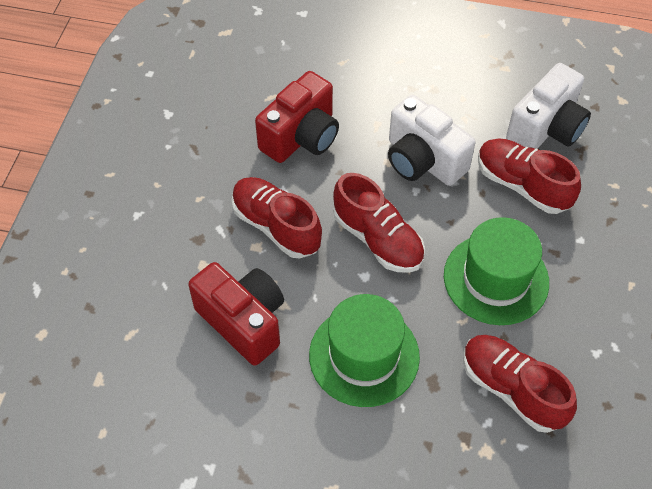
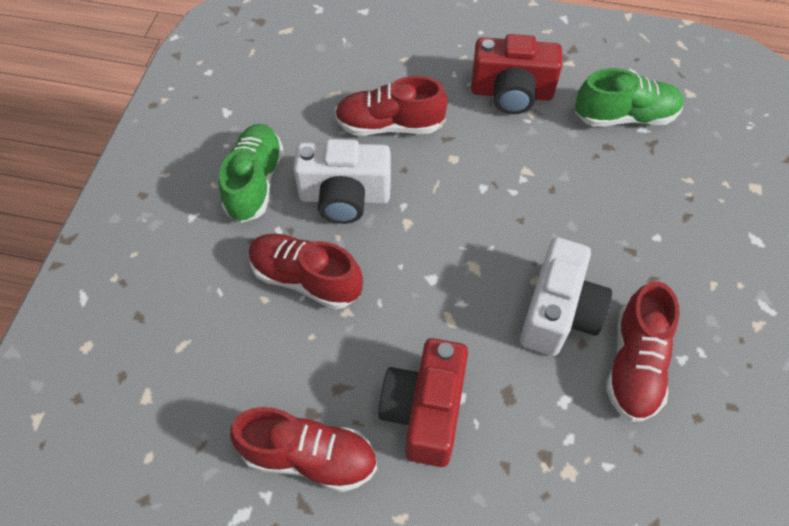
green hat: 2 -> 0
green shoe: 0 -> 2

